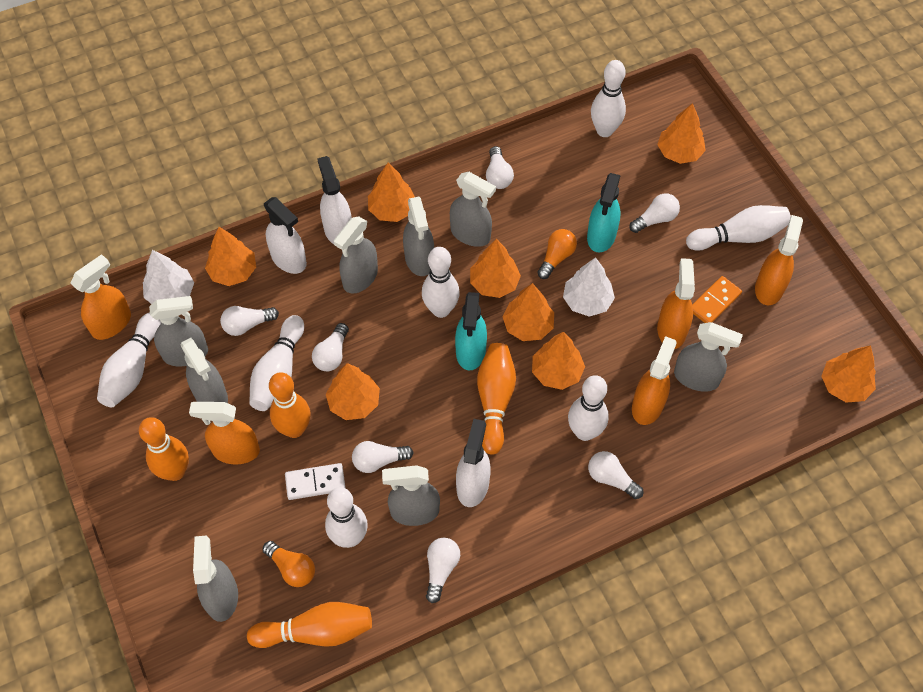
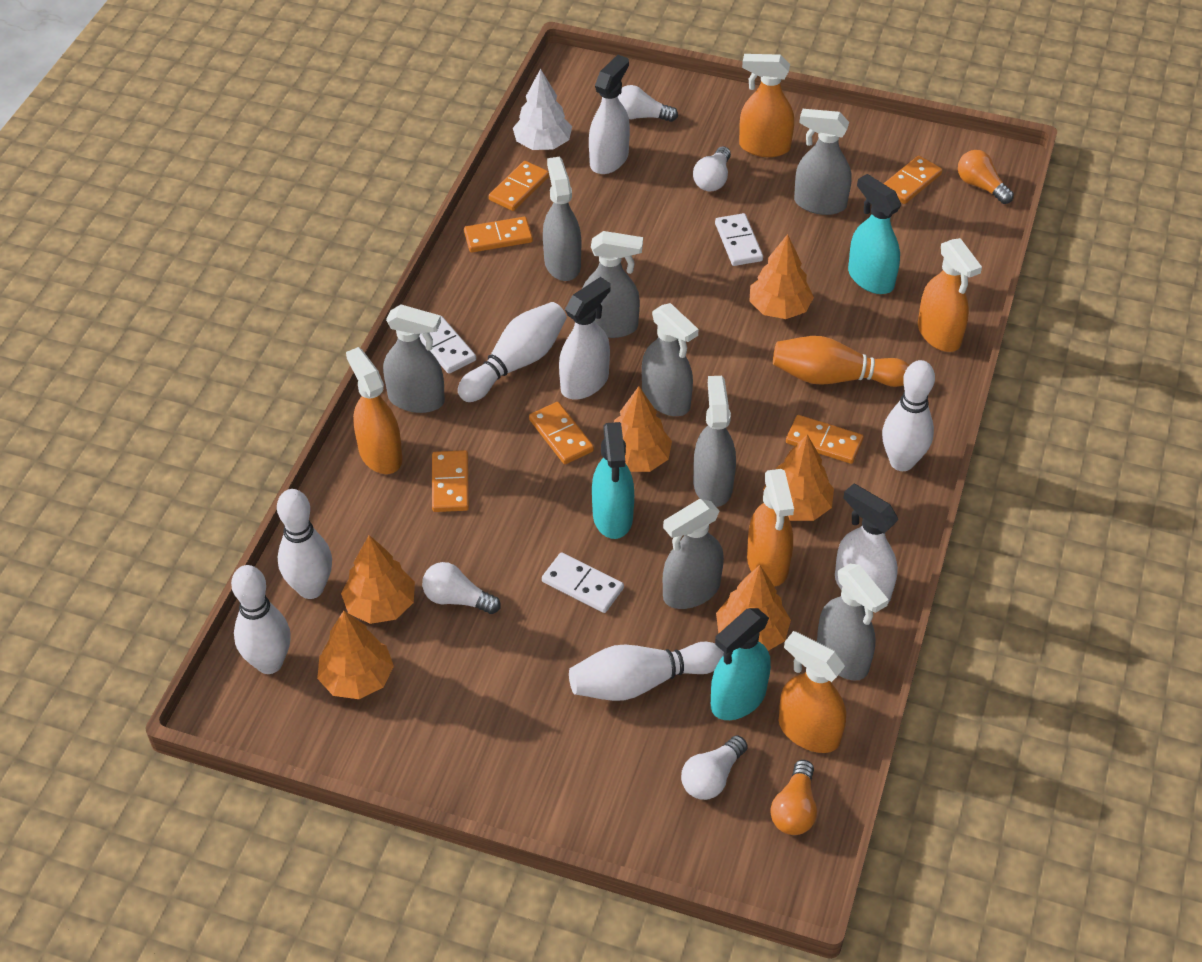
orange bowling pin: 4 -> 1
orange domino: 1 -> 6
orange tree: 8 -> 6
turquoise spray bottle: 2 -> 3
white bowling pin: 7 -> 5
white domino: 1 -> 3
white light bulb: 7 -> 4
white tree: 2 -> 1

